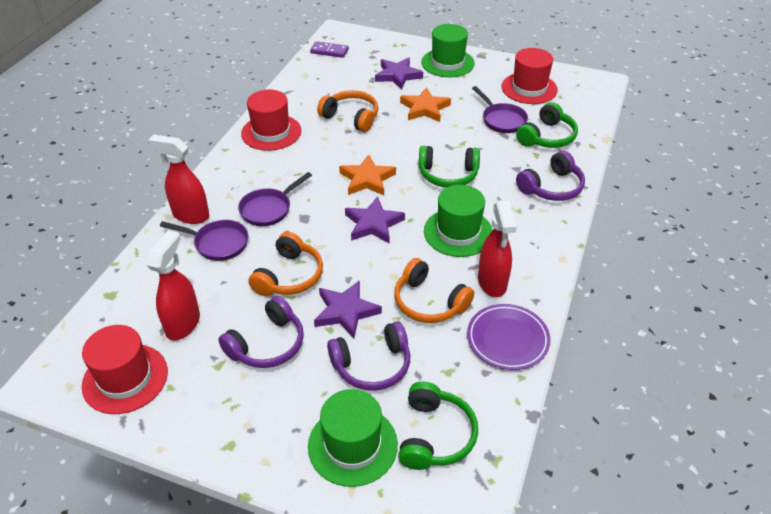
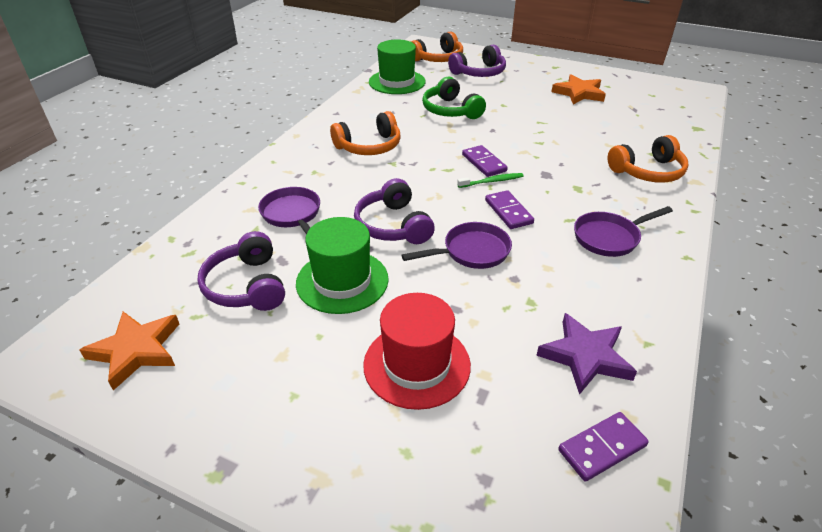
green hat: 3 -> 2
green headphones: 3 -> 1
green toothbrush: 0 -> 1
purple domino: 1 -> 3
purple plate: 1 -> 0
purple star: 3 -> 1
red hat: 3 -> 1
red spray bottle: 3 -> 0

